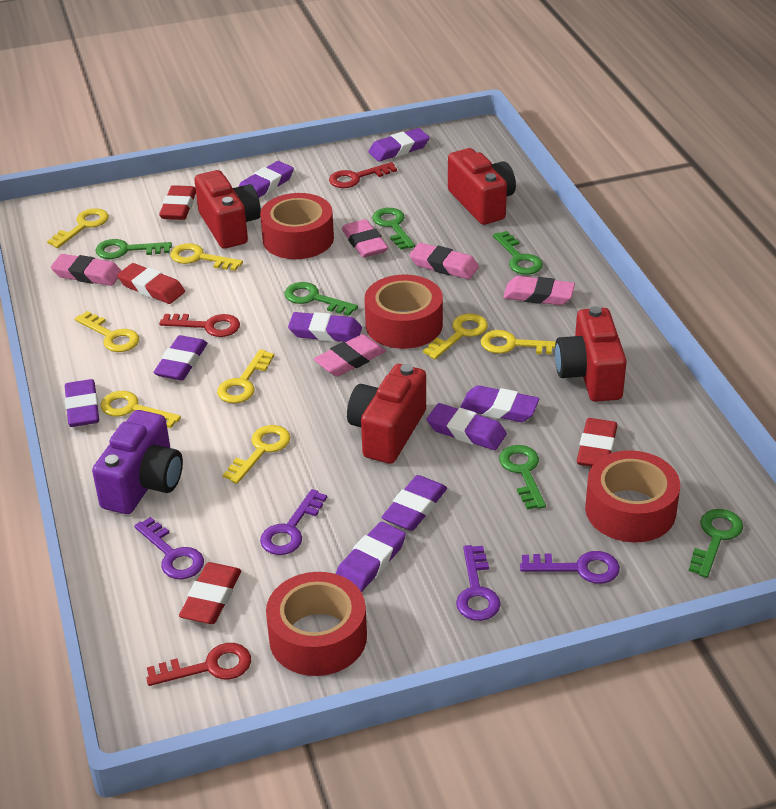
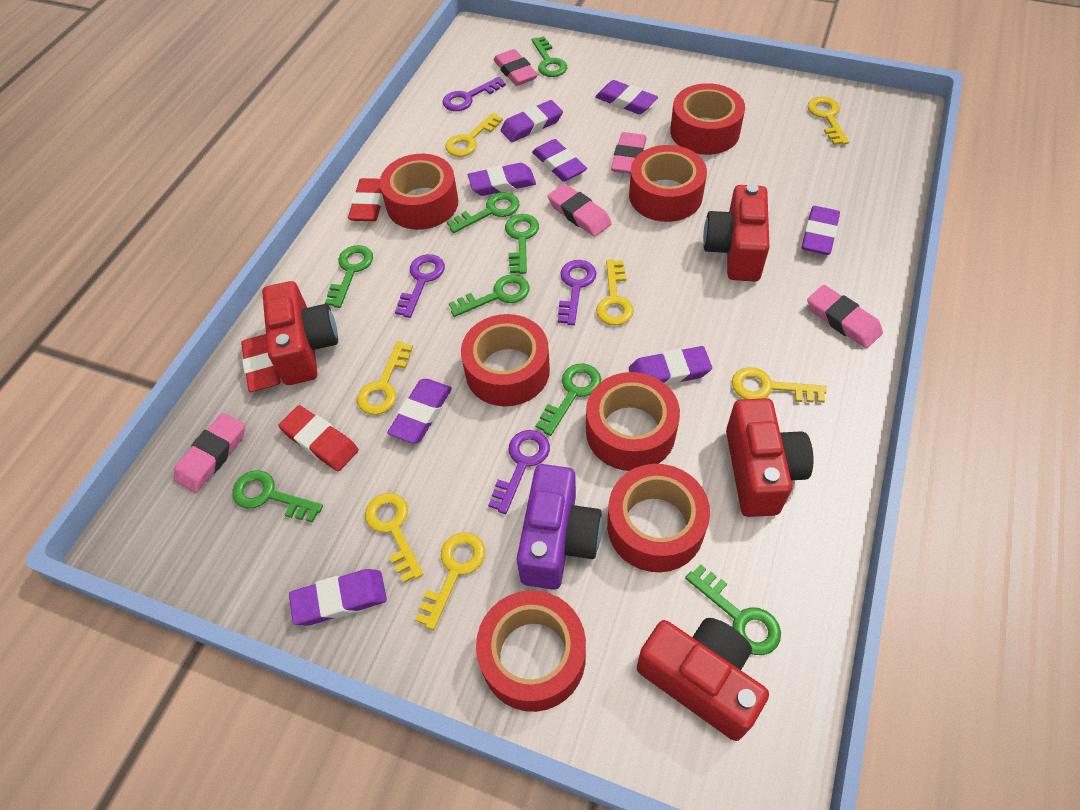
green key: 6 -> 8
purple eraser: 9 -> 8
red eraser: 4 -> 3
red key: 3 -> 0
red tape: 4 -> 7
yellow key: 8 -> 7

